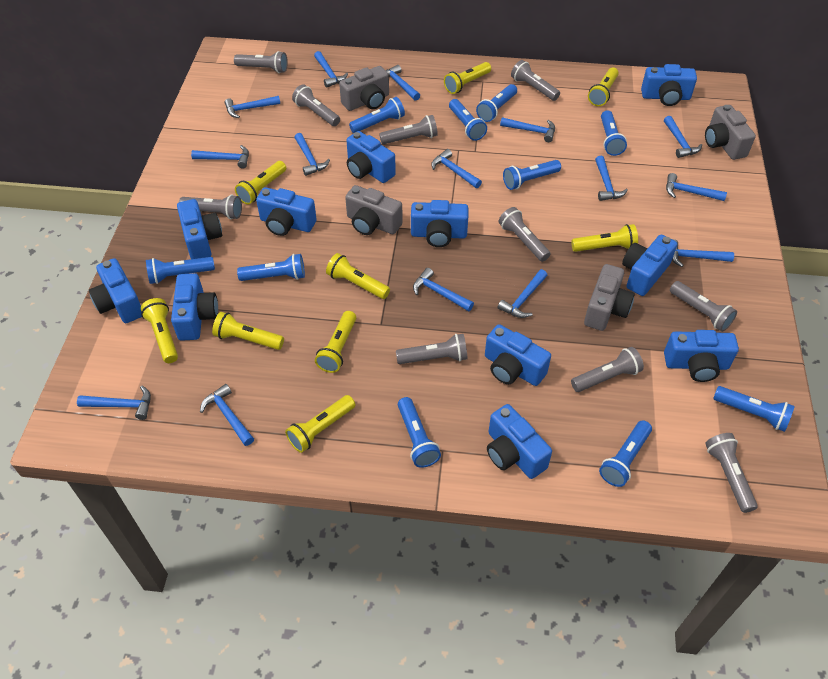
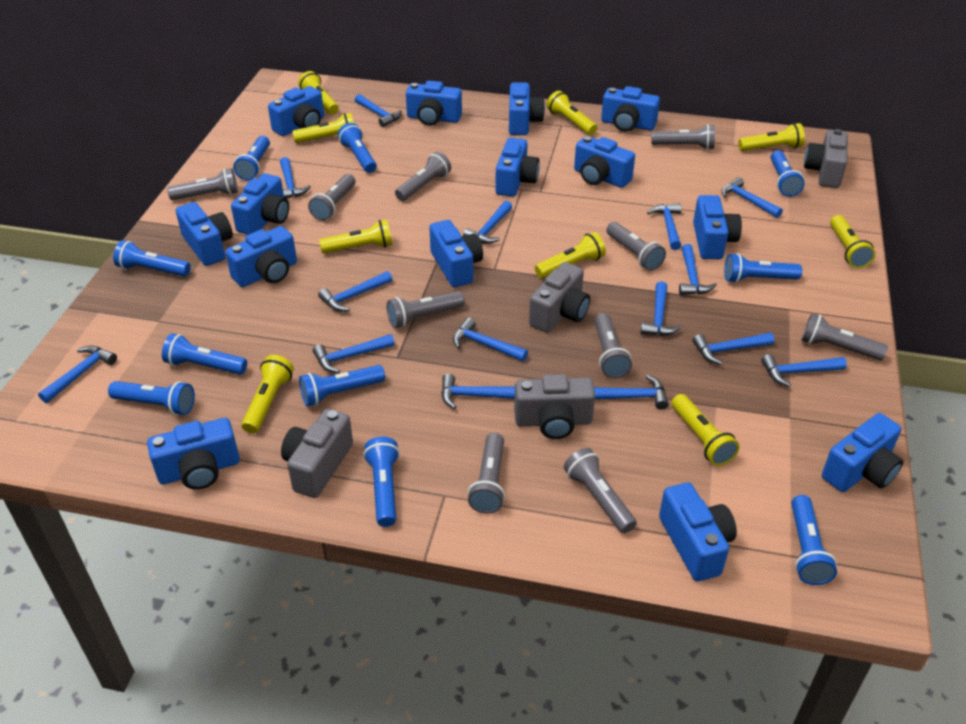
blue camera: 11 -> 14

